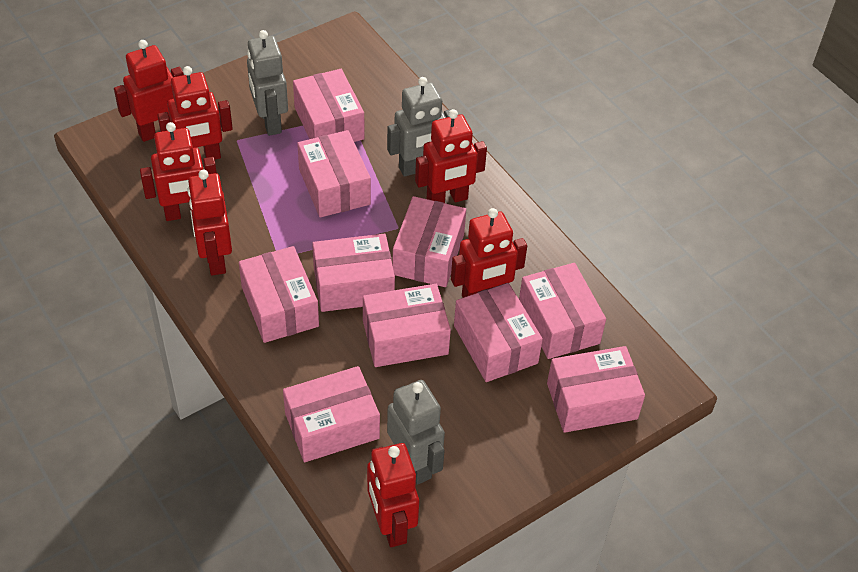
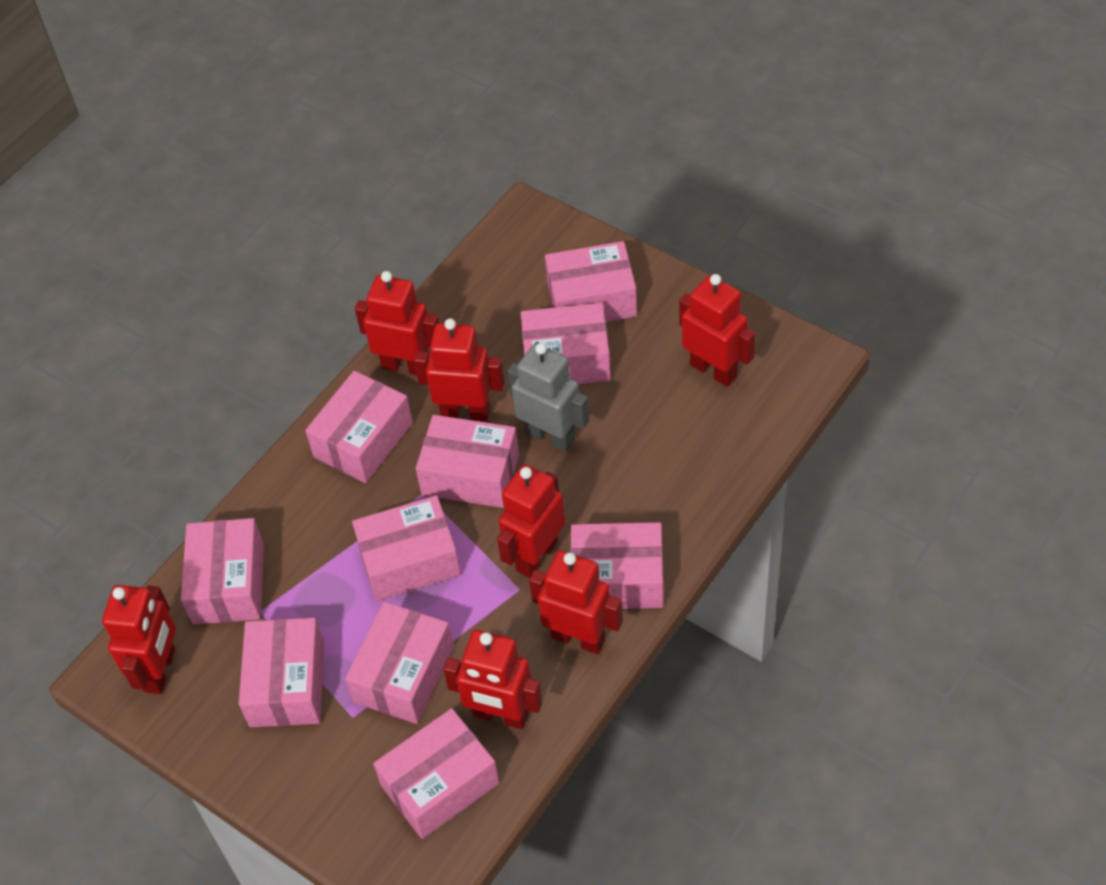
grey robot: 3 -> 1

